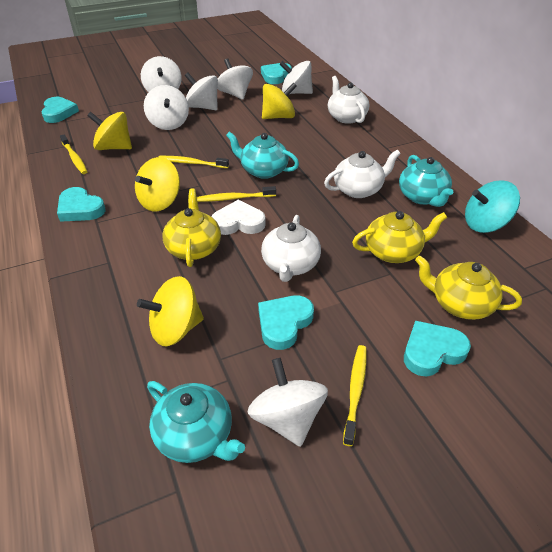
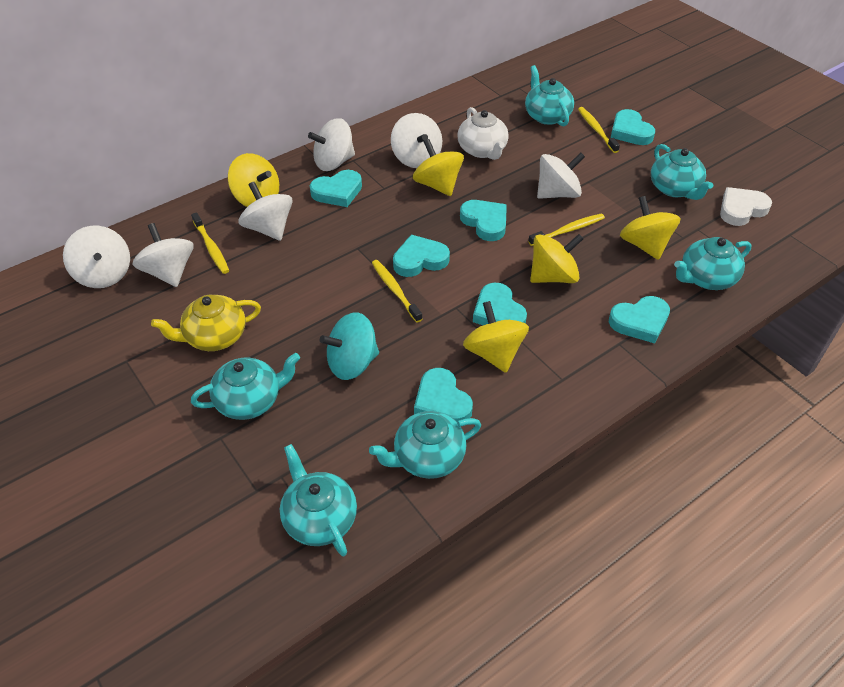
turquoise heart: 5 -> 7
turquoise teapot: 3 -> 6
white teapot: 3 -> 1
yellow spinning top: 4 -> 5
yellow teapot: 3 -> 1

